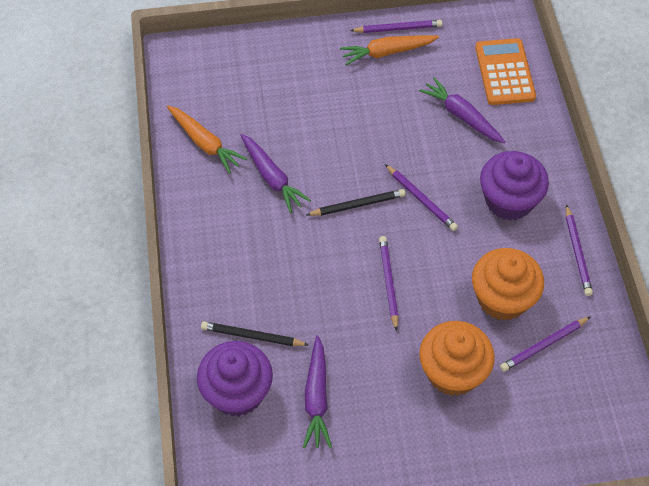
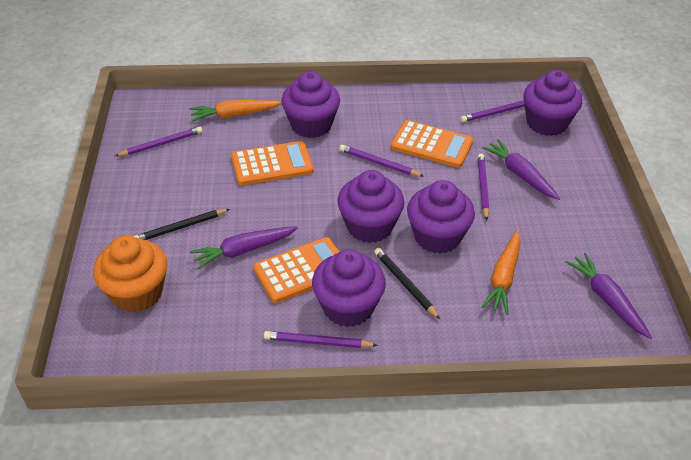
orange calculator: 1 -> 3
orange cupcake: 2 -> 1
purple cupcake: 2 -> 5

